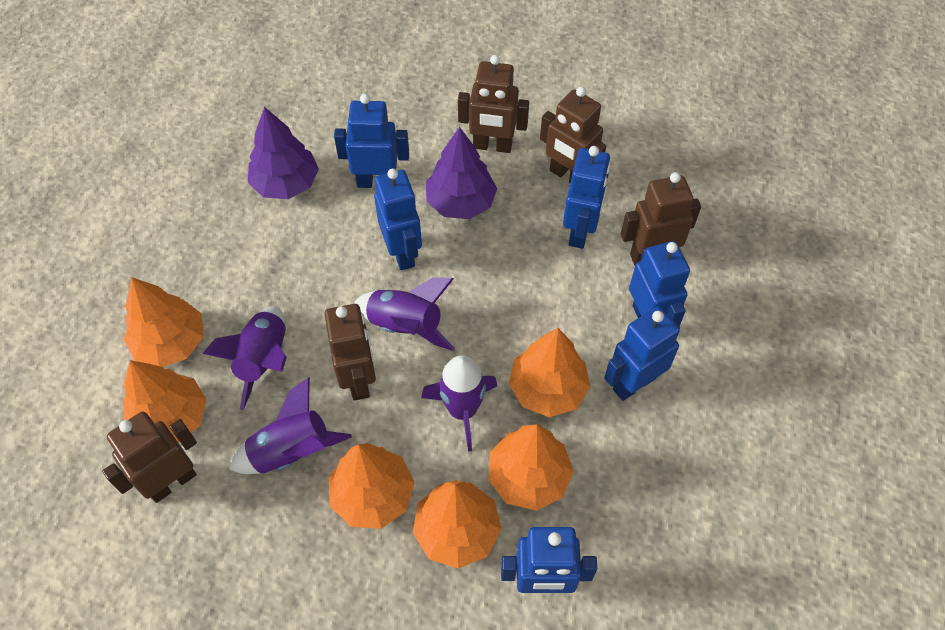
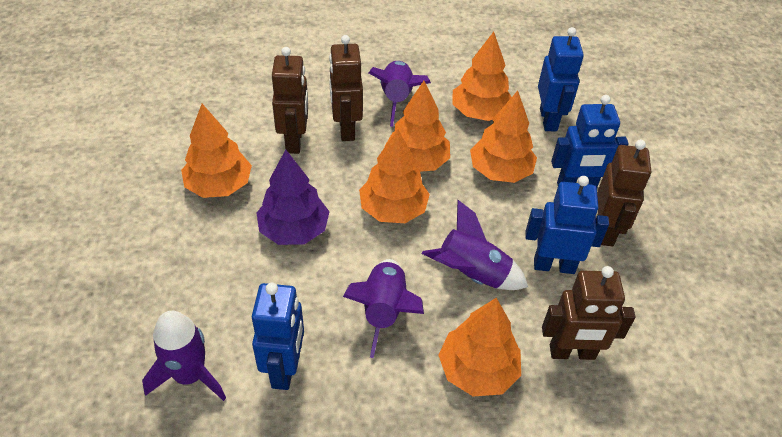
blue robot: 6 -> 4
brown robot: 5 -> 4
purple tree: 2 -> 1

